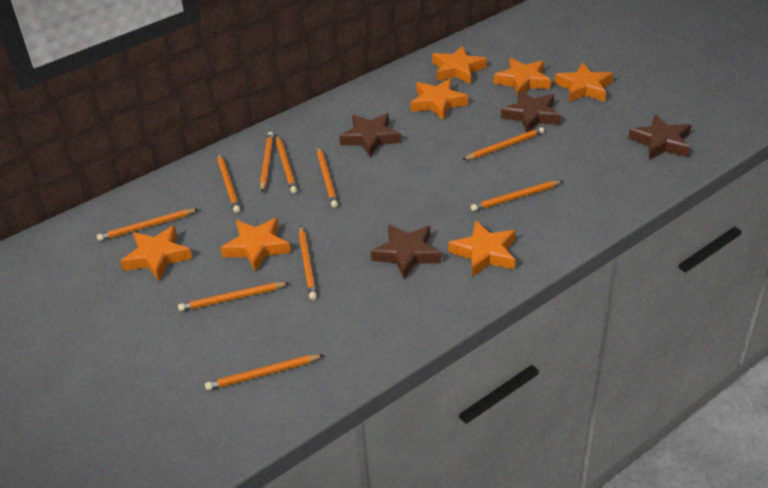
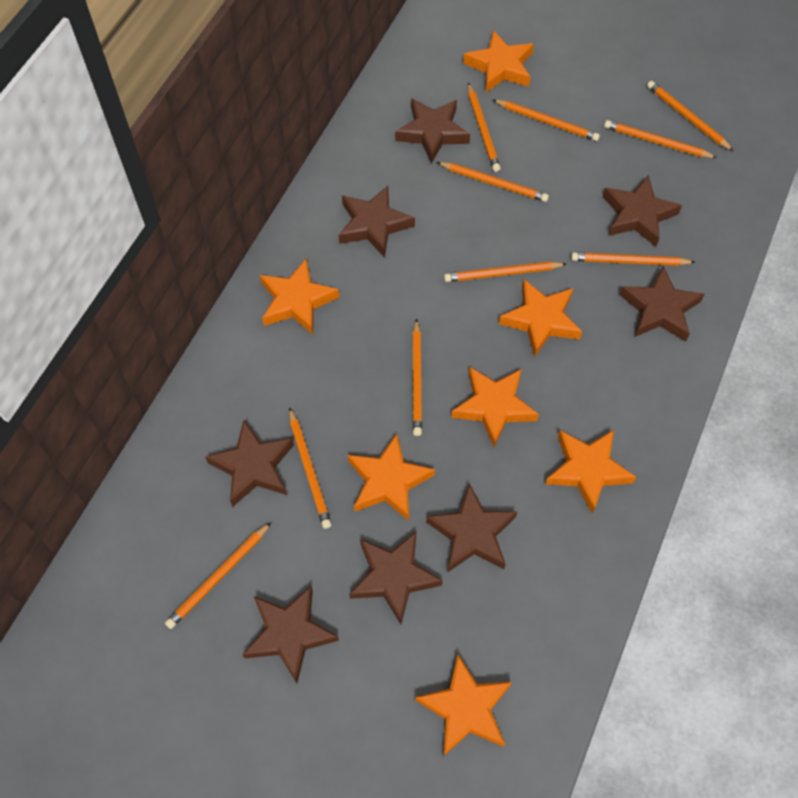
brown star: 4 -> 8

